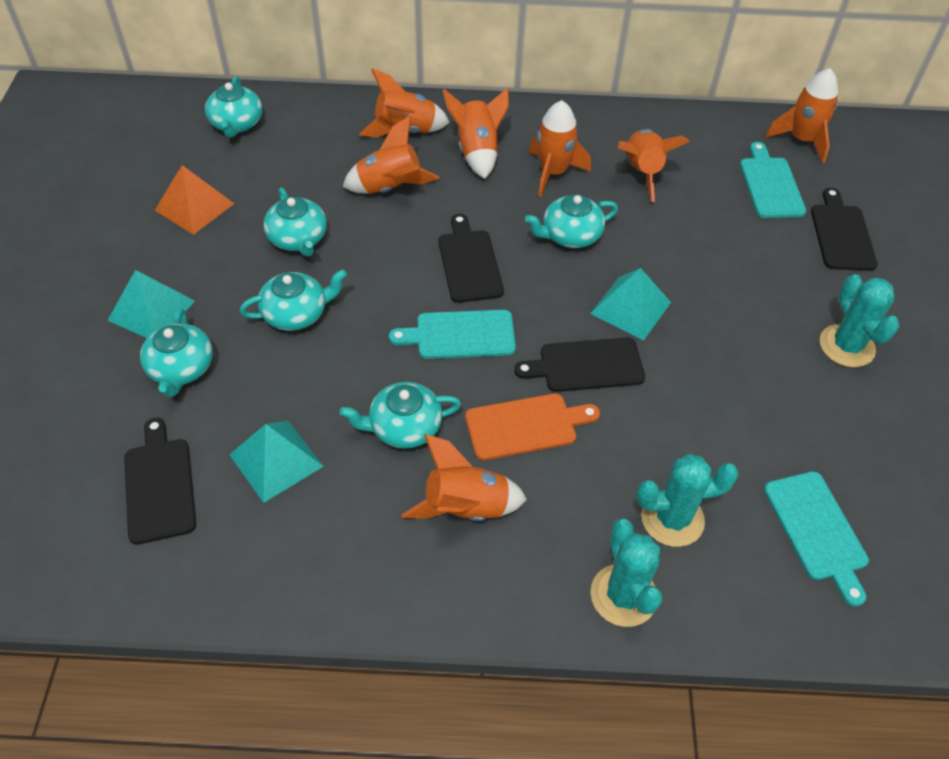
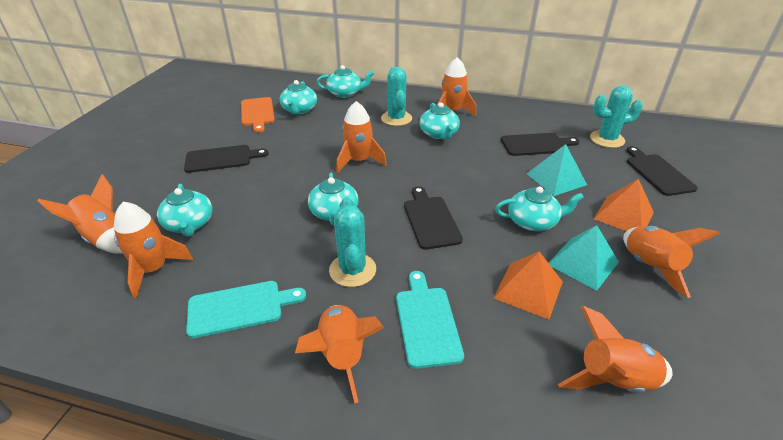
orange pyramid: 1 -> 2
turquoise cutting board: 3 -> 2
turquoise pyramid: 3 -> 2

